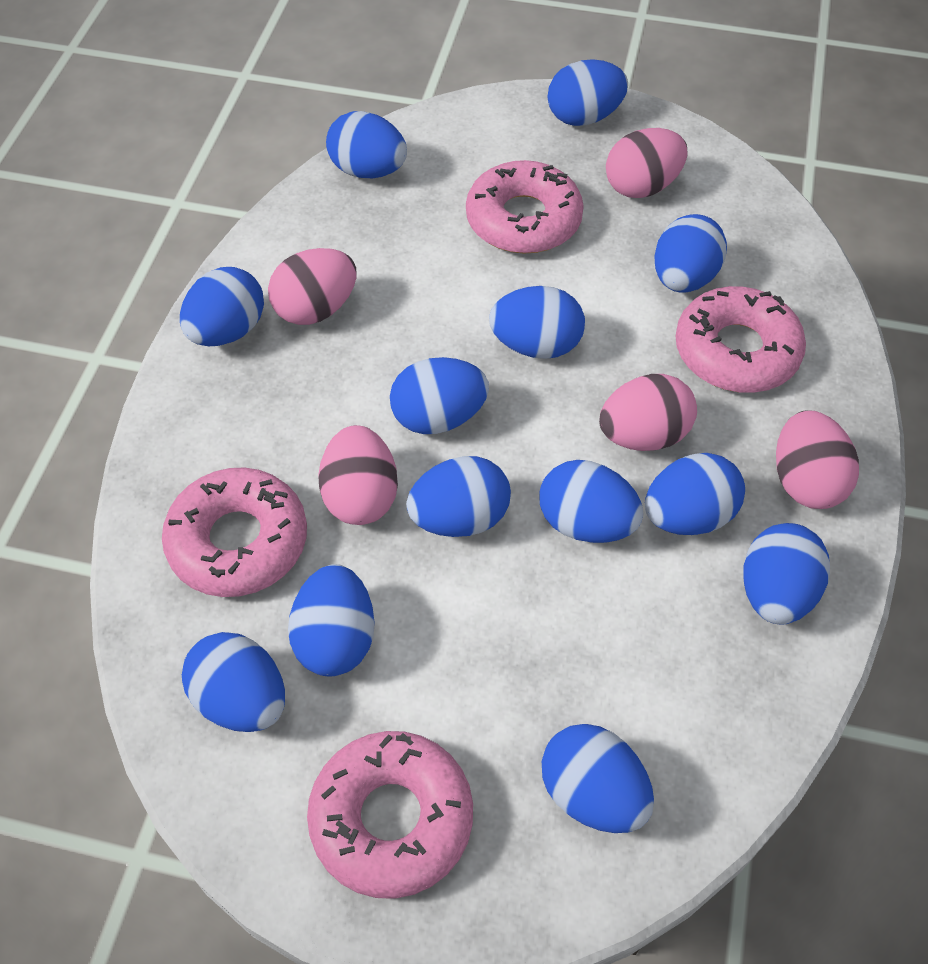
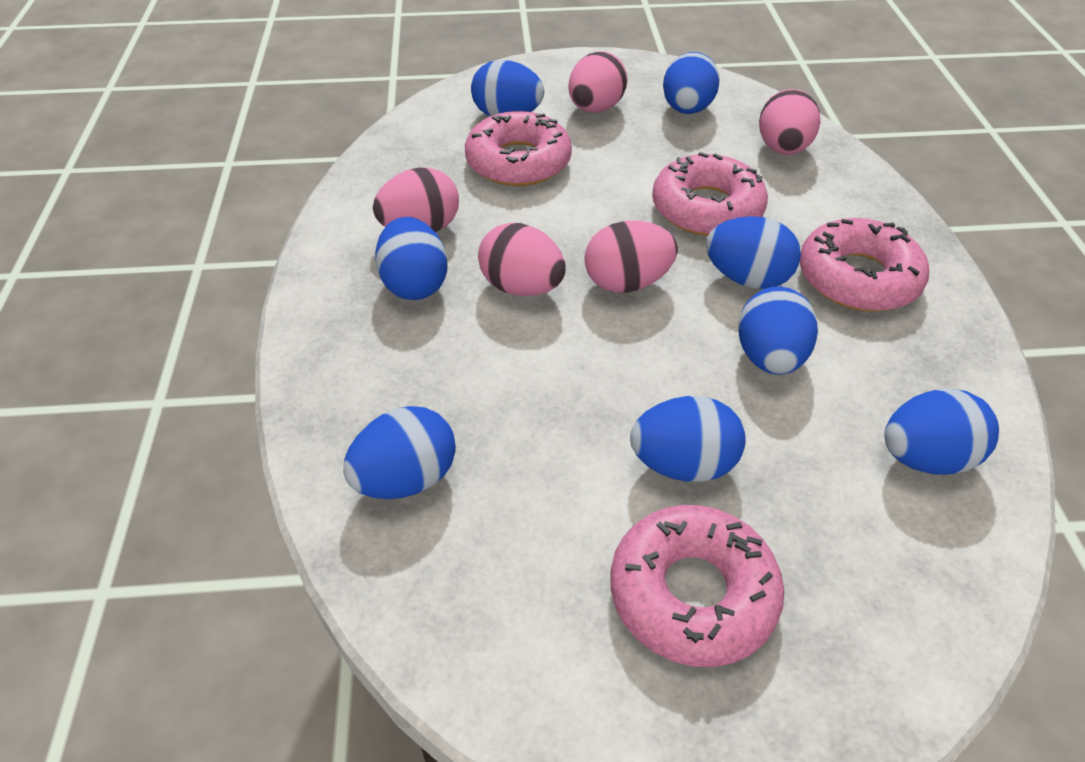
blue egg: 13 -> 8

